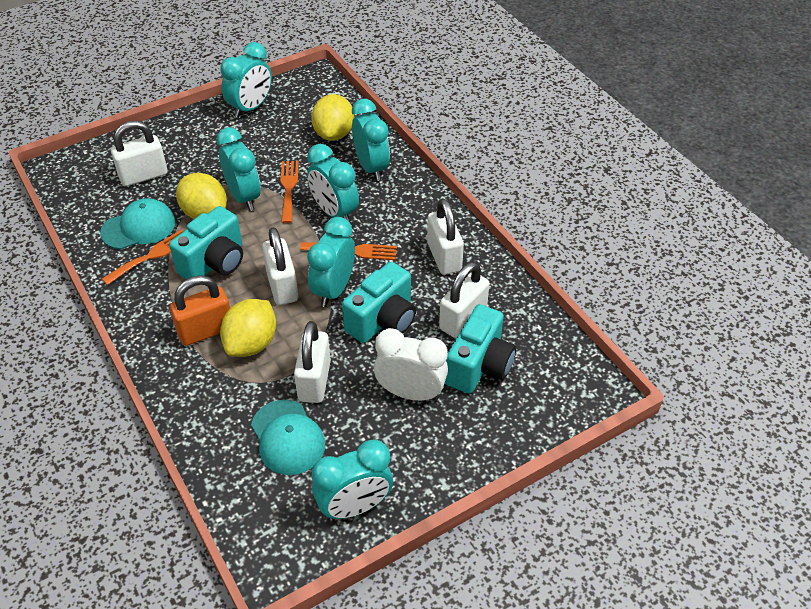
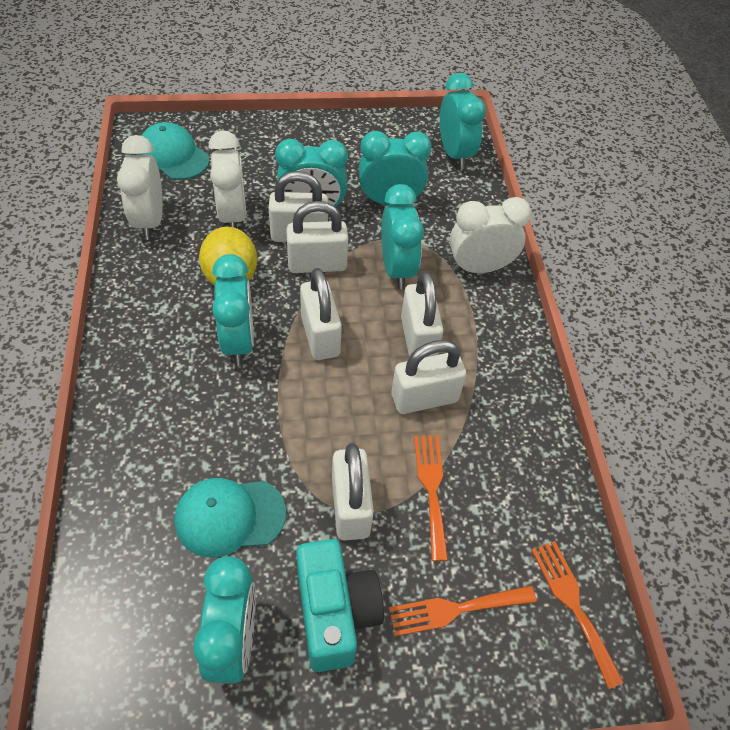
orange padlock: 1 -> 0
turquoise camera: 3 -> 1
white clock: 1 -> 3
white padlock: 5 -> 6
yellow lemon: 3 -> 1

